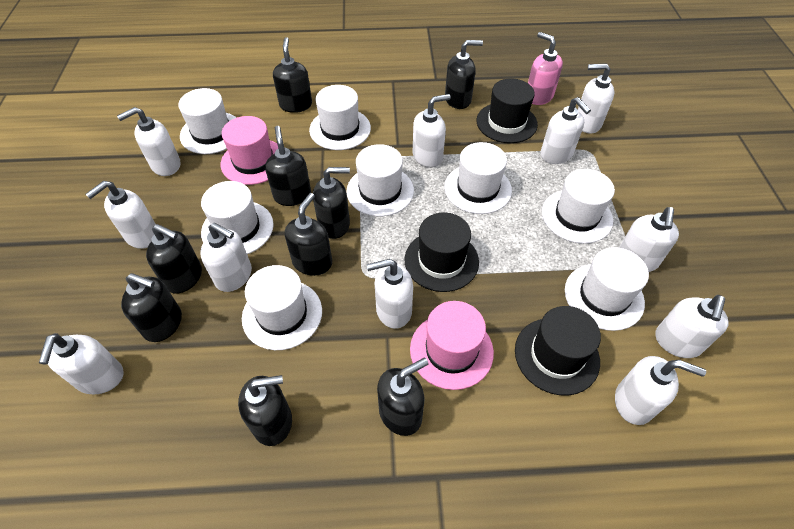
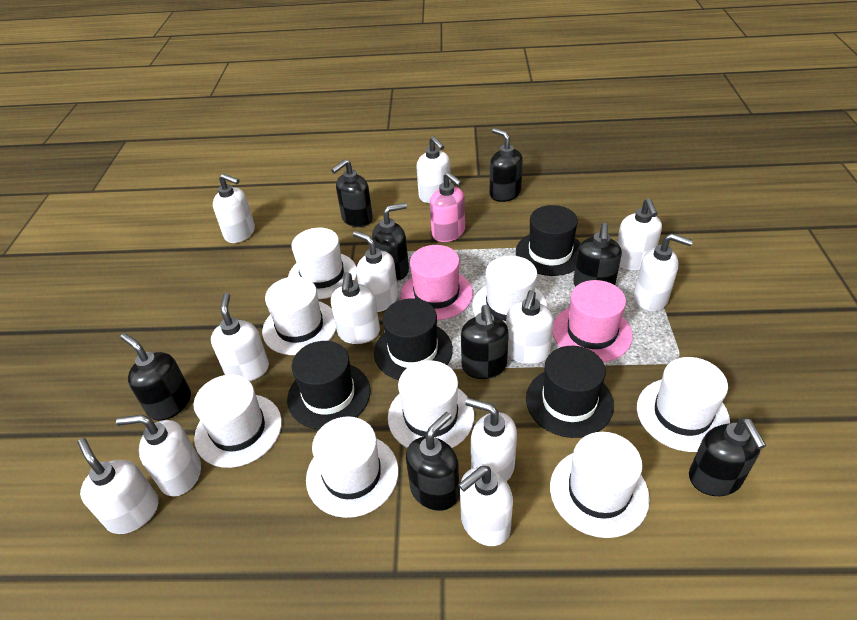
black hat: 3 -> 4
black soap dispenser: 9 -> 8
white soap dispenser: 11 -> 12

